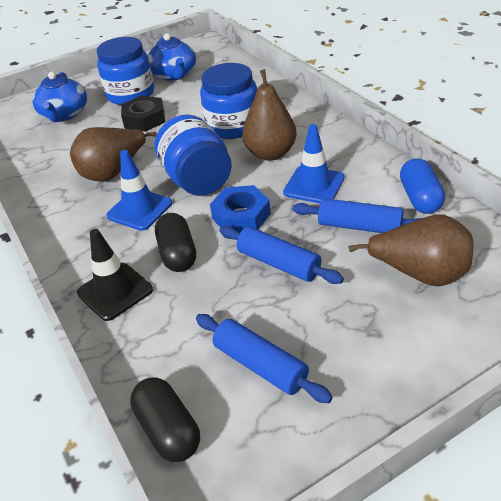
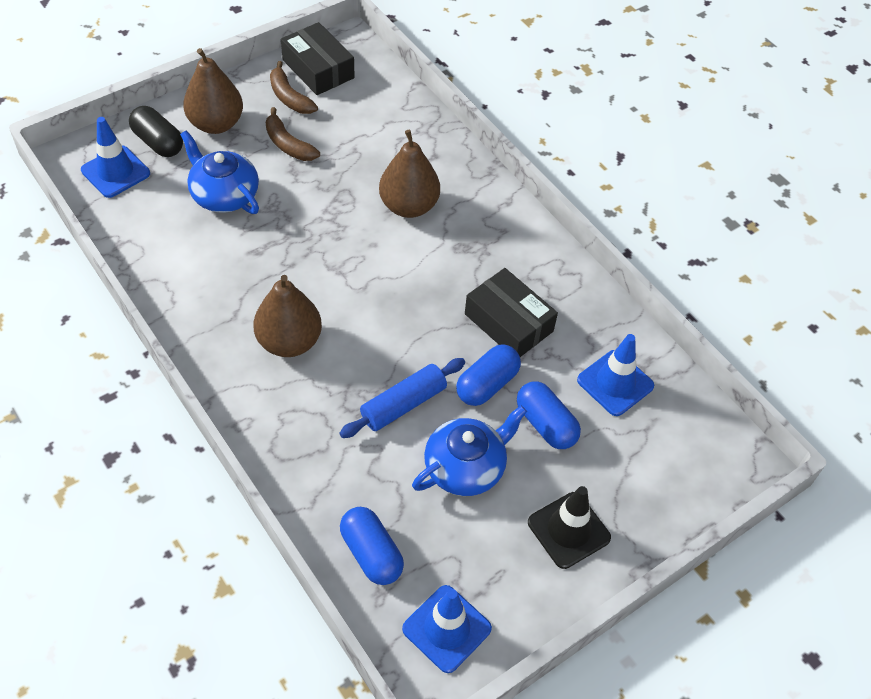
black box: 0 -> 2
black capsule: 2 -> 1
black nut: 1 -> 0
blue capsule: 1 -> 3
blue jar: 3 -> 0
blue nut: 1 -> 0
blue rolling pin: 3 -> 1
blue traffic cone: 2 -> 3
brown banana: 0 -> 2

